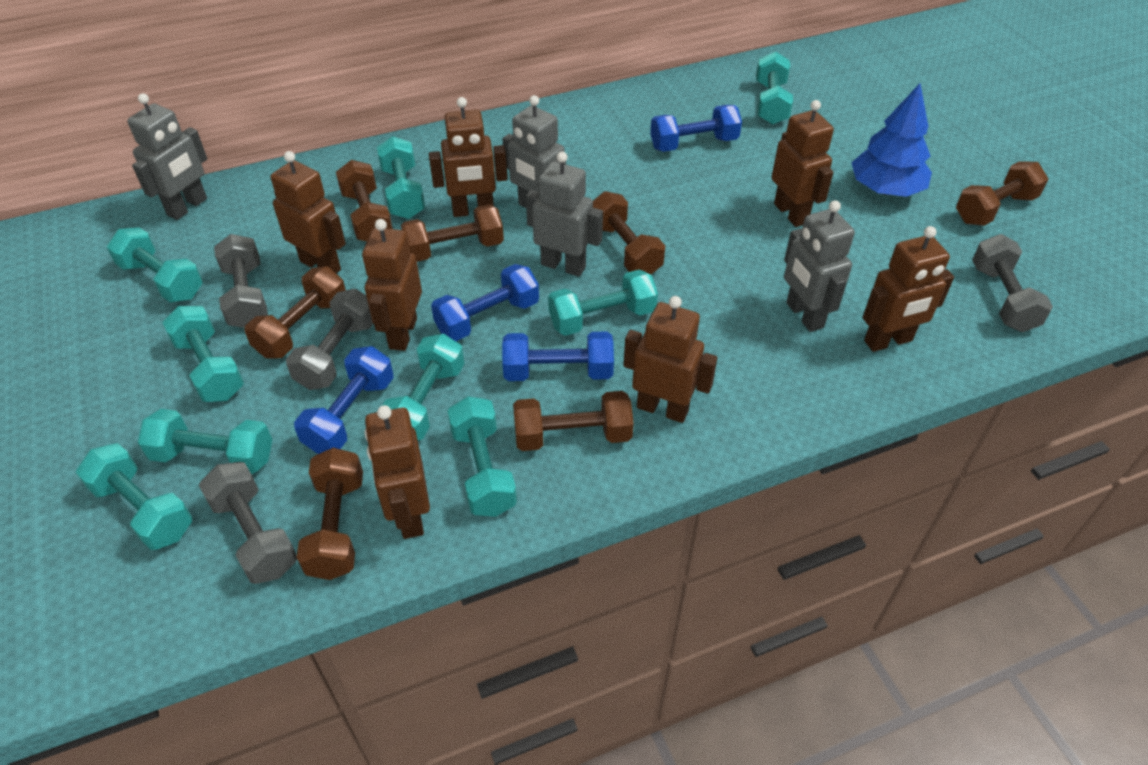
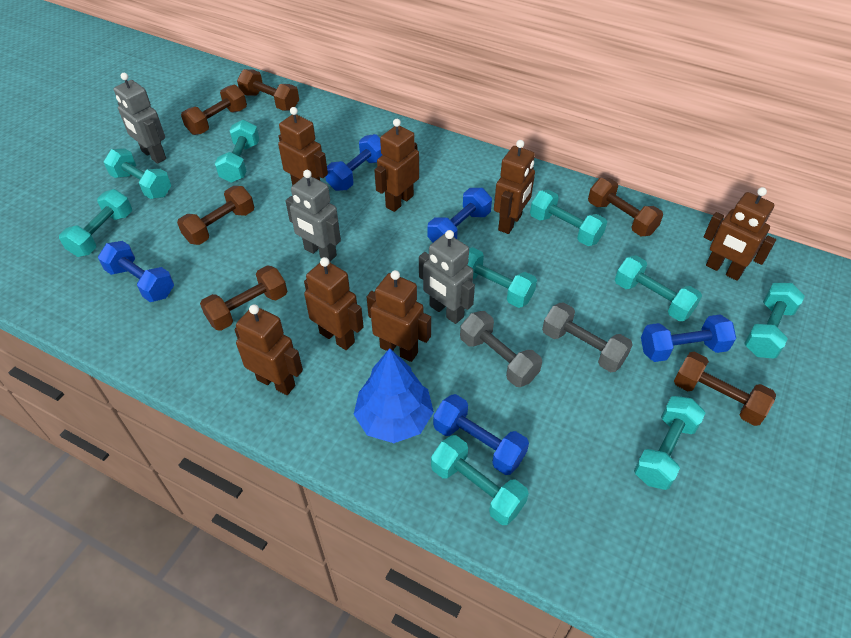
blue dumbbell: 4 -> 5
brown dumbbell: 7 -> 6
grey dumbbell: 4 -> 2
grey robot: 4 -> 3

